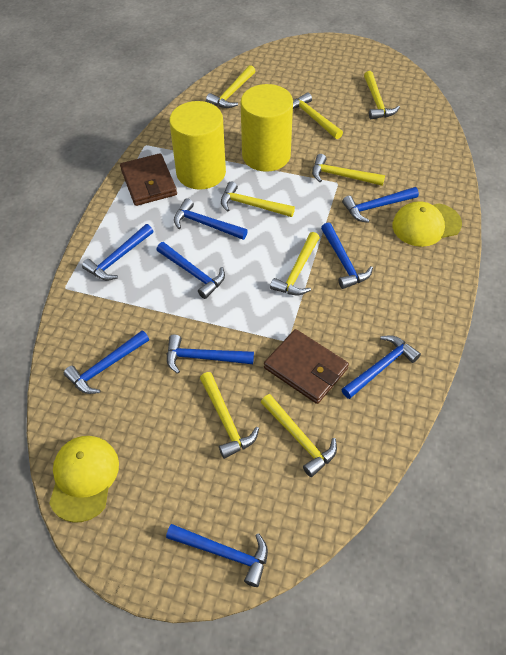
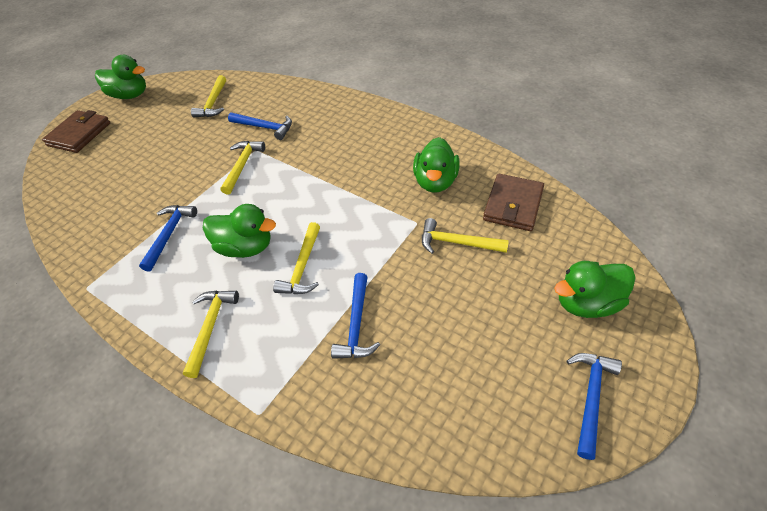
blue hammer: 9 -> 4
green duck: 0 -> 4
yellow cap: 2 -> 0
yellow cylinder: 2 -> 0
yellow hammer: 8 -> 5

